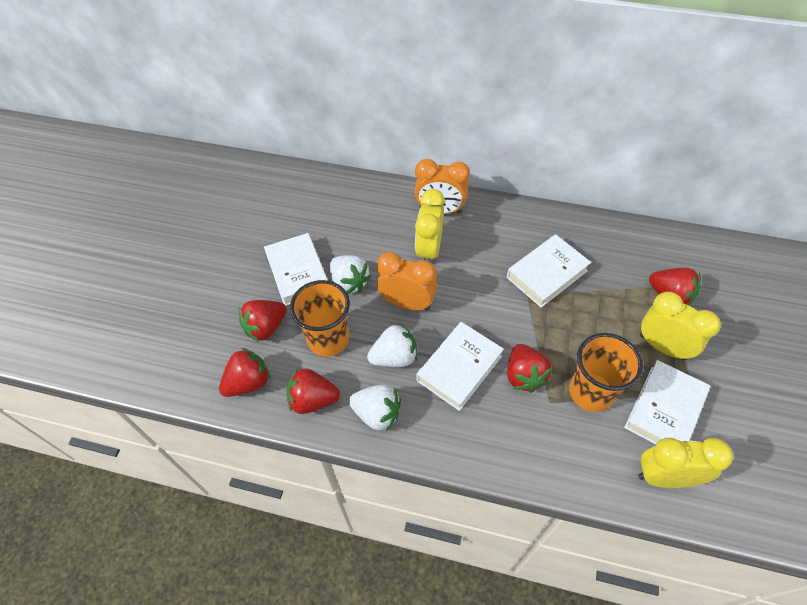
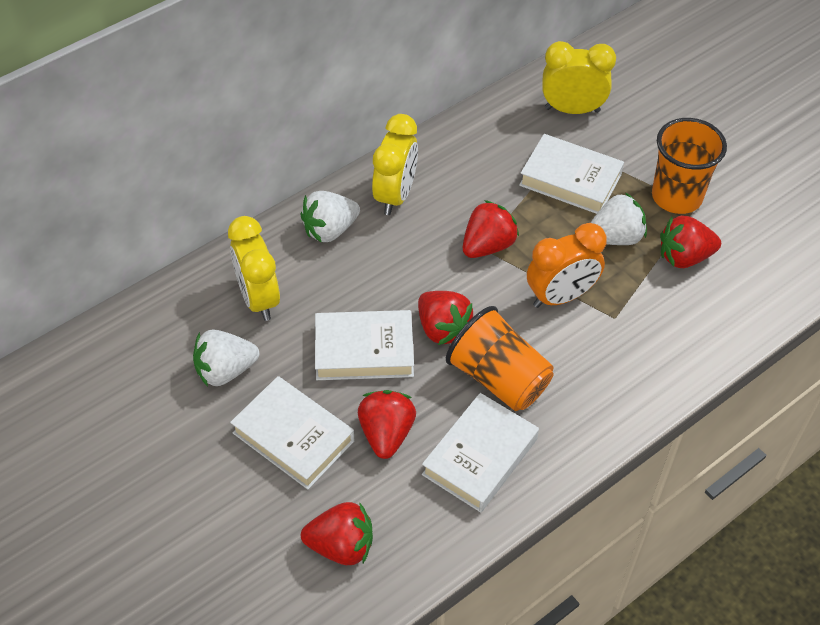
orange clock: 2 -> 1

